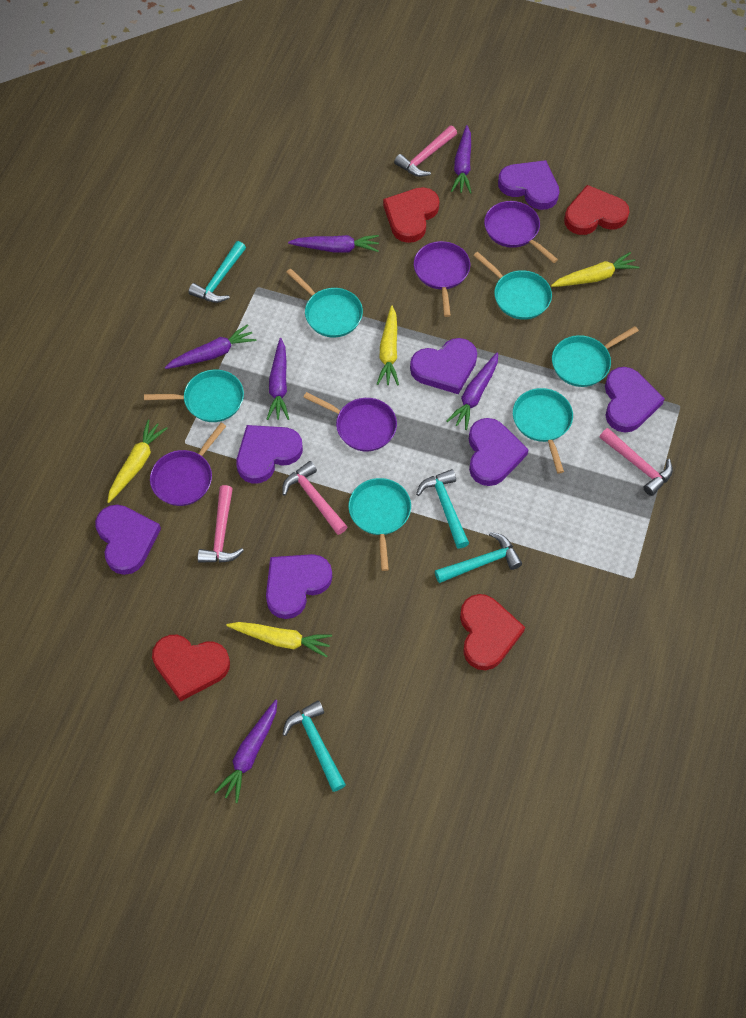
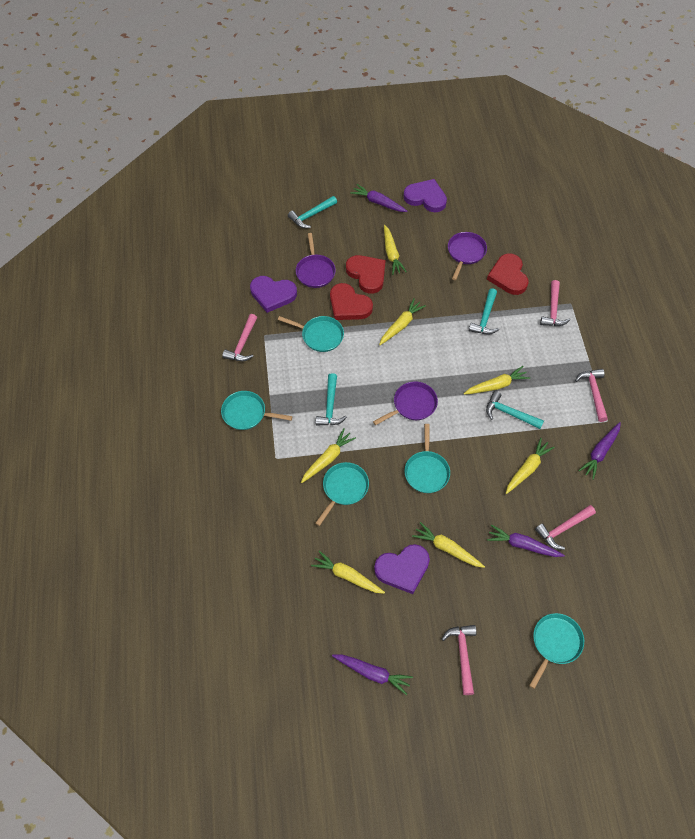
pink hammer: 4 -> 5
purple carrot: 6 -> 4
purple heart: 7 -> 3
purple pan: 4 -> 3
red heart: 4 -> 3
turquoise pan: 6 -> 5
yellow carrot: 4 -> 7

